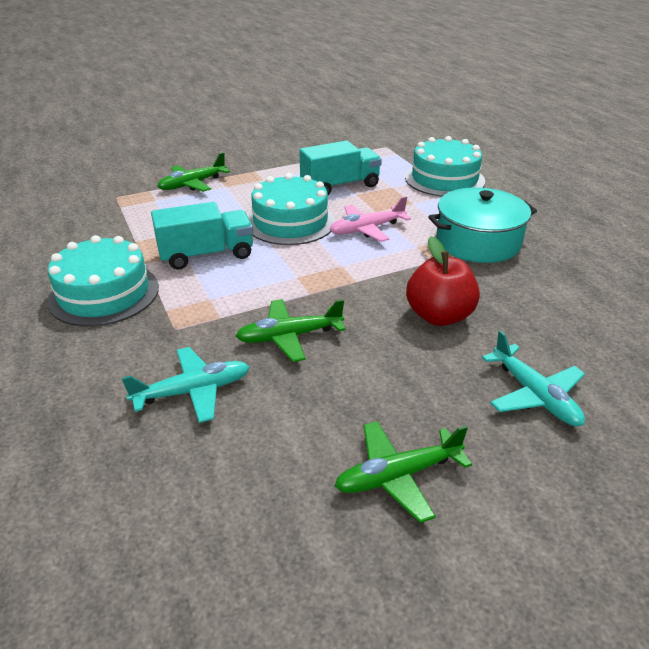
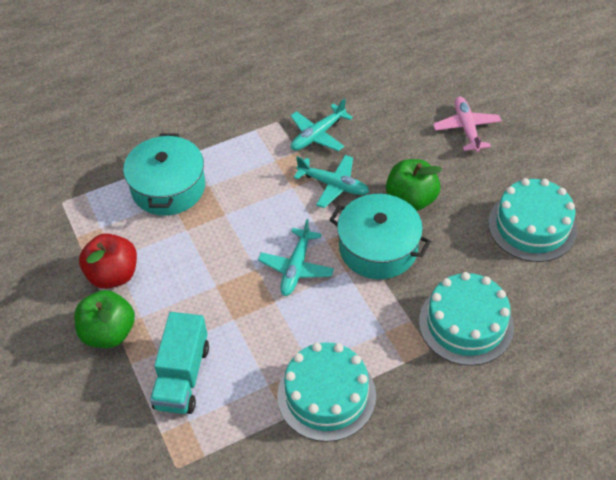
green apple: 0 -> 2
green plane: 3 -> 0
turquoise plane: 2 -> 3
turquoise pot: 1 -> 2
turquoise truck: 2 -> 1

